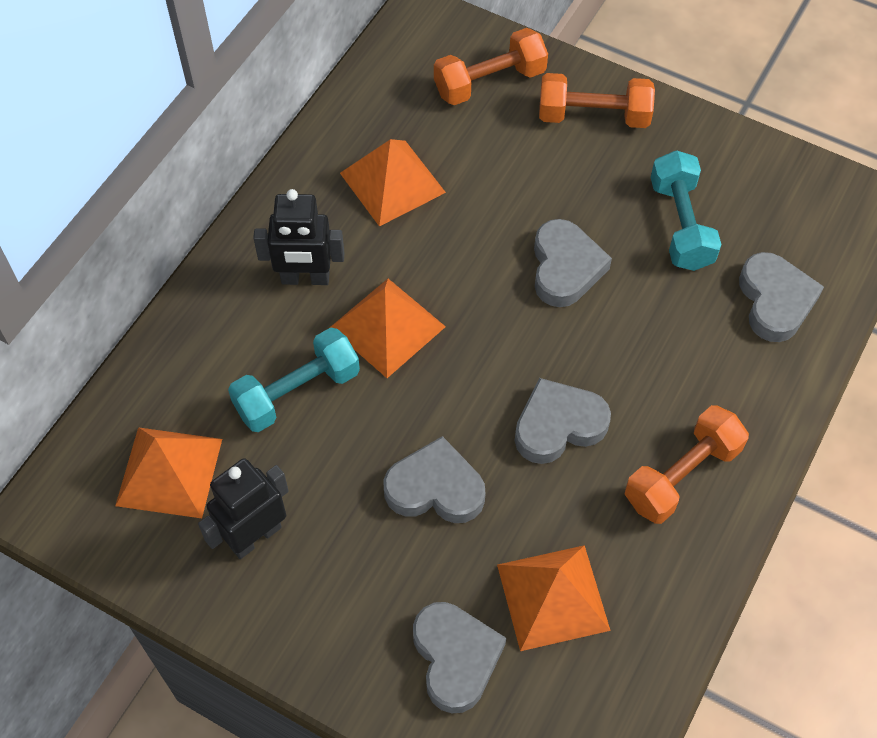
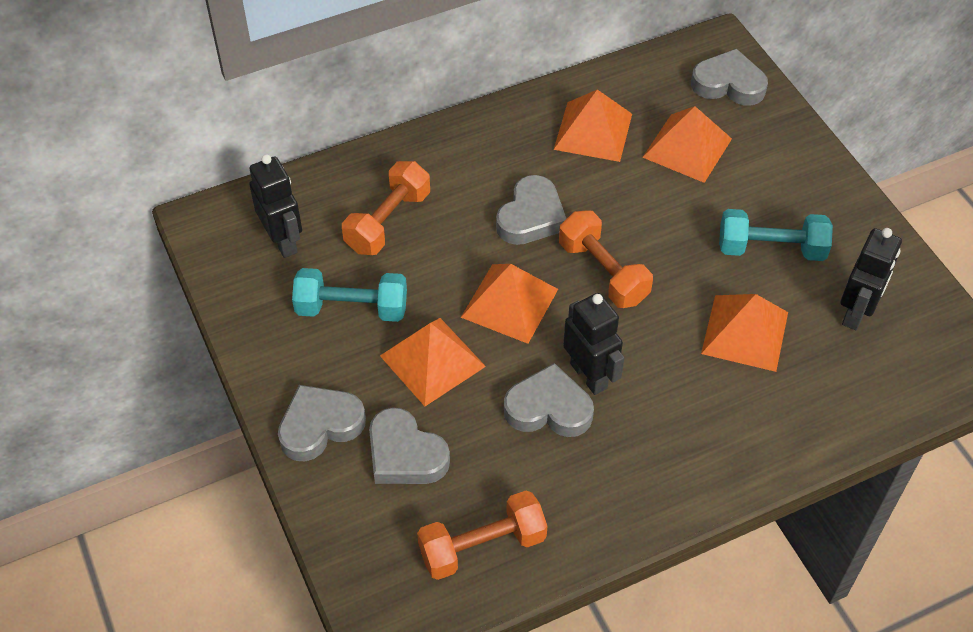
black robot: 2 -> 3
orange pyramid: 4 -> 5

